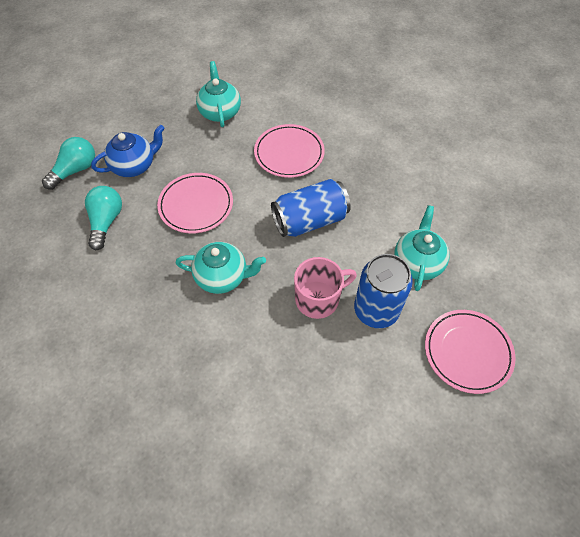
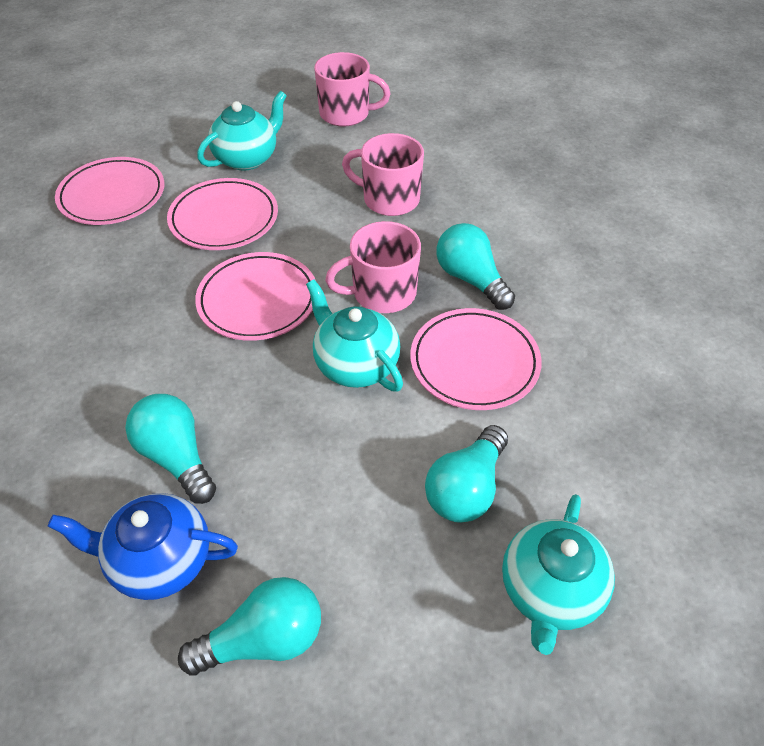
blue can: 2 -> 0
pink mug: 1 -> 3
pink plate: 3 -> 4
turquoise light bulb: 2 -> 4

